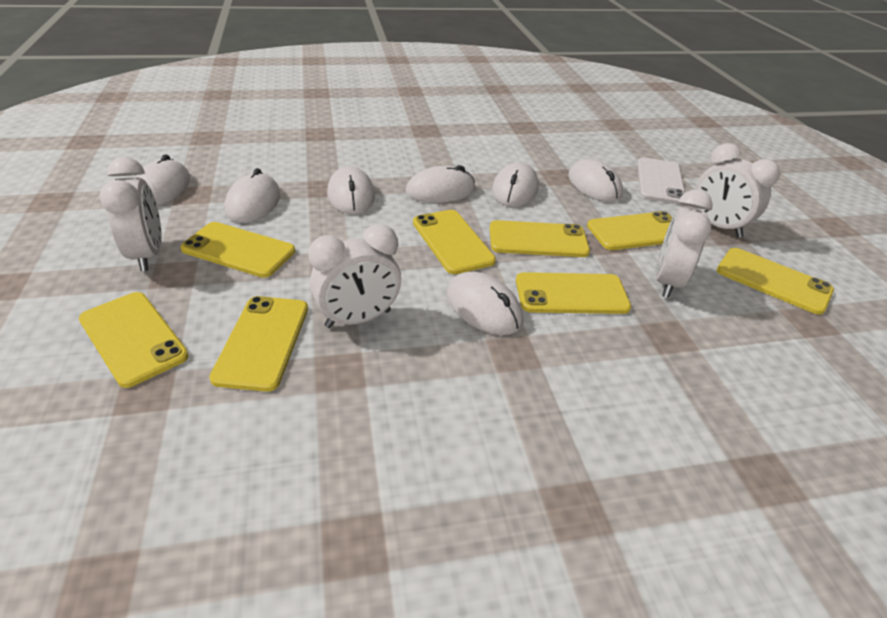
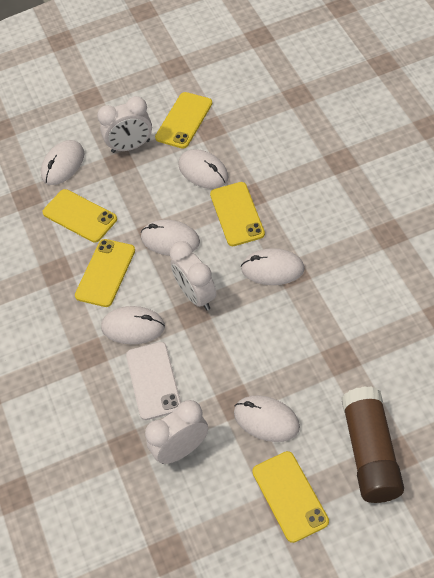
brown glue stick: 0 -> 1
white clock: 4 -> 3
white mouse: 7 -> 6
yellow phone: 8 -> 5

